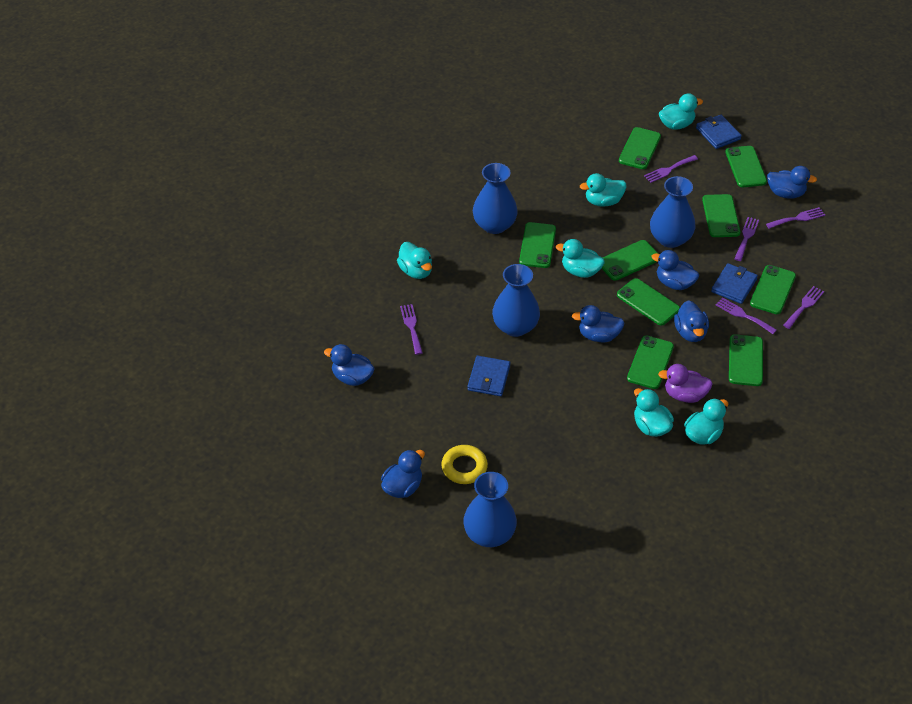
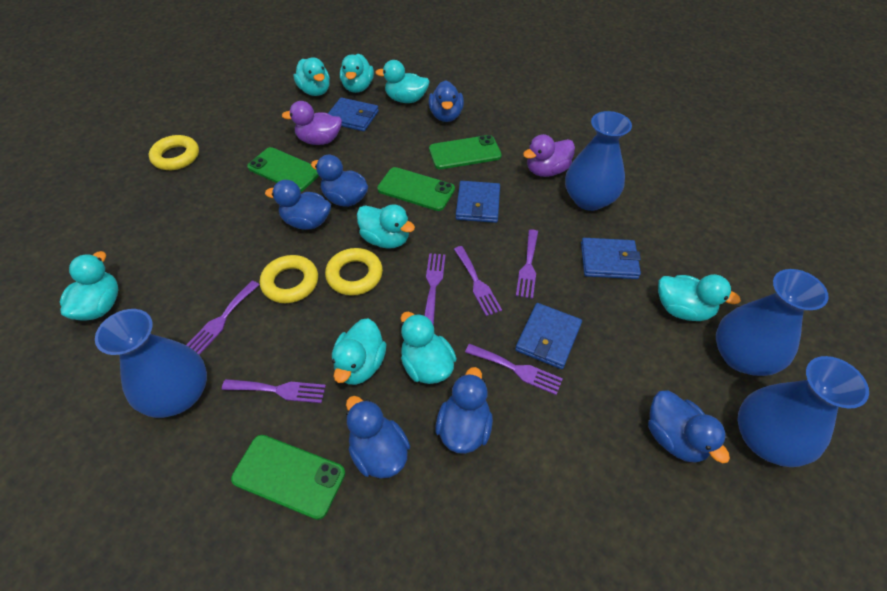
blue wallet: 3 -> 4
green phone: 9 -> 4
purple duck: 1 -> 2
turquoise duck: 6 -> 8
yellow ring: 1 -> 3

